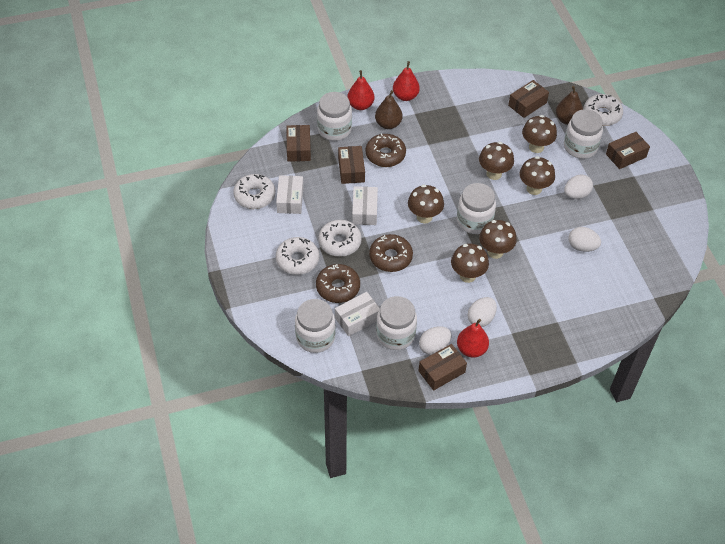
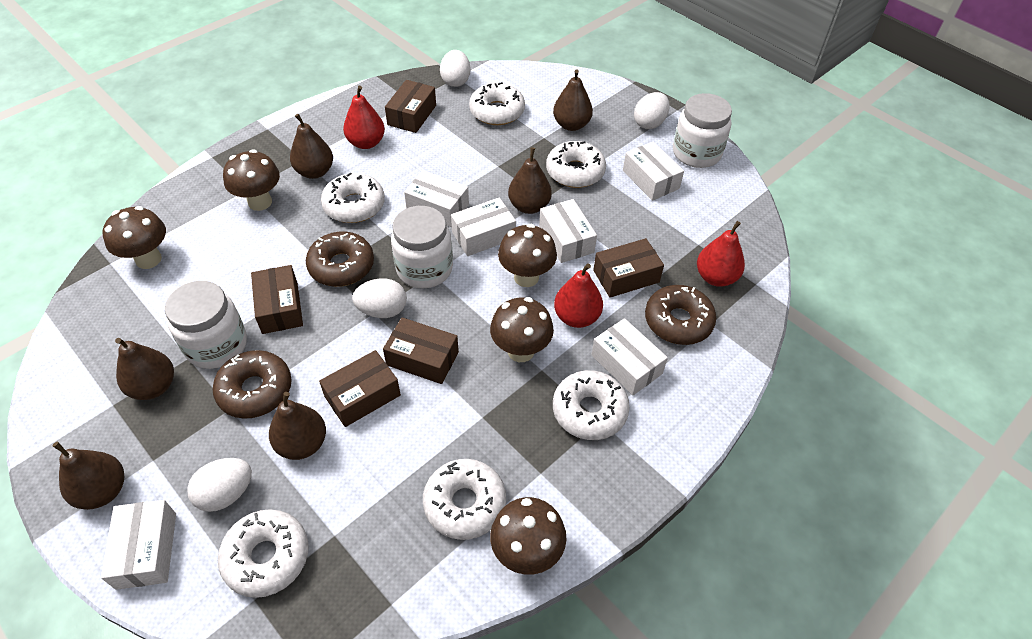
brown mushroom: 6 -> 5
brown pear: 2 -> 6
white box: 3 -> 6
white donut: 4 -> 6
white jar: 5 -> 3

